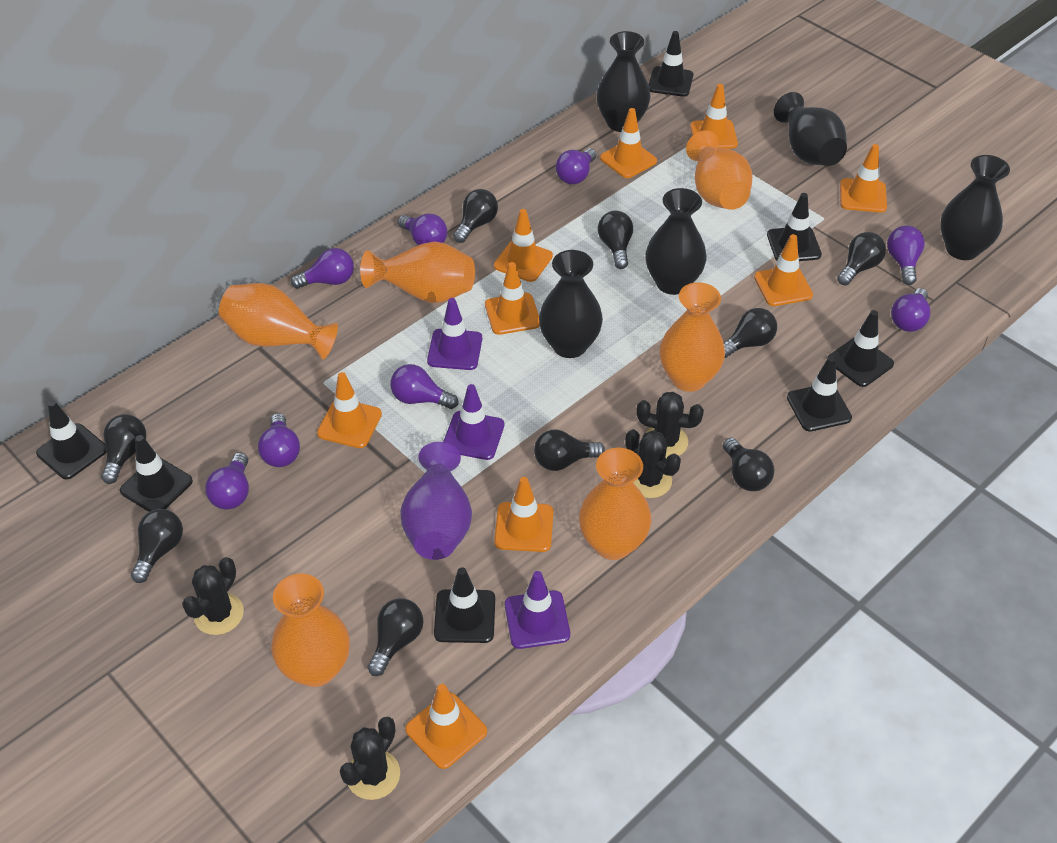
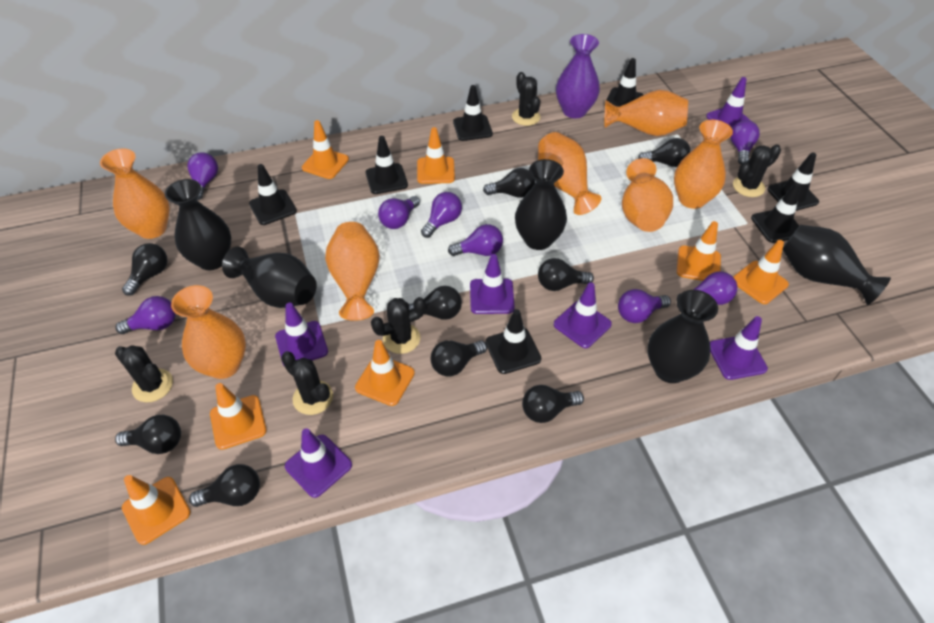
black cactus: 4 -> 5
orange traffic cone: 9 -> 7
orange vase: 6 -> 7
purple traffic cone: 3 -> 6

